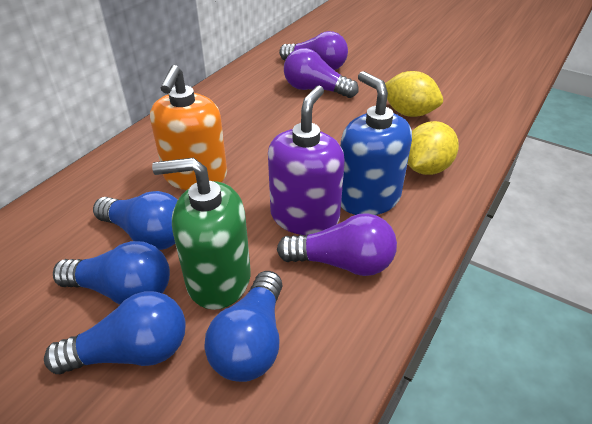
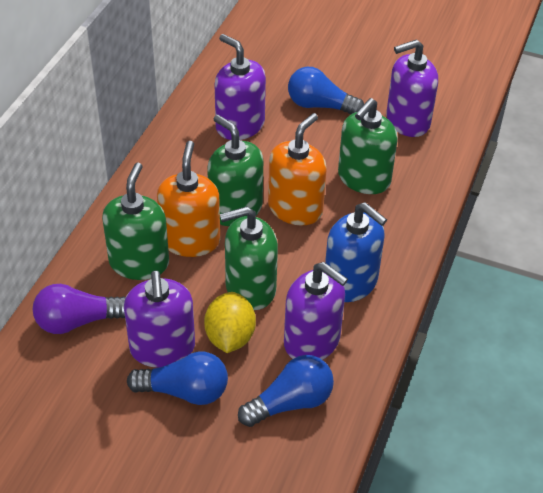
blue light bulb: 4 -> 3
green soap dispenser: 1 -> 4
orange soap dispenser: 1 -> 2
purple light bulb: 3 -> 1
purple soap dispenser: 1 -> 4
yellow lemon: 2 -> 1

